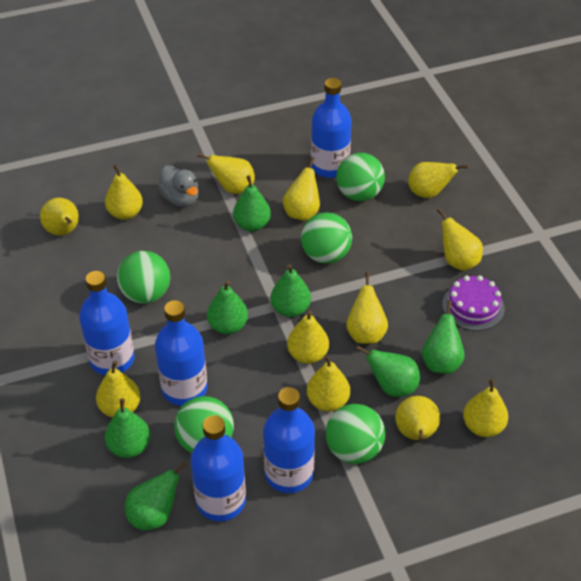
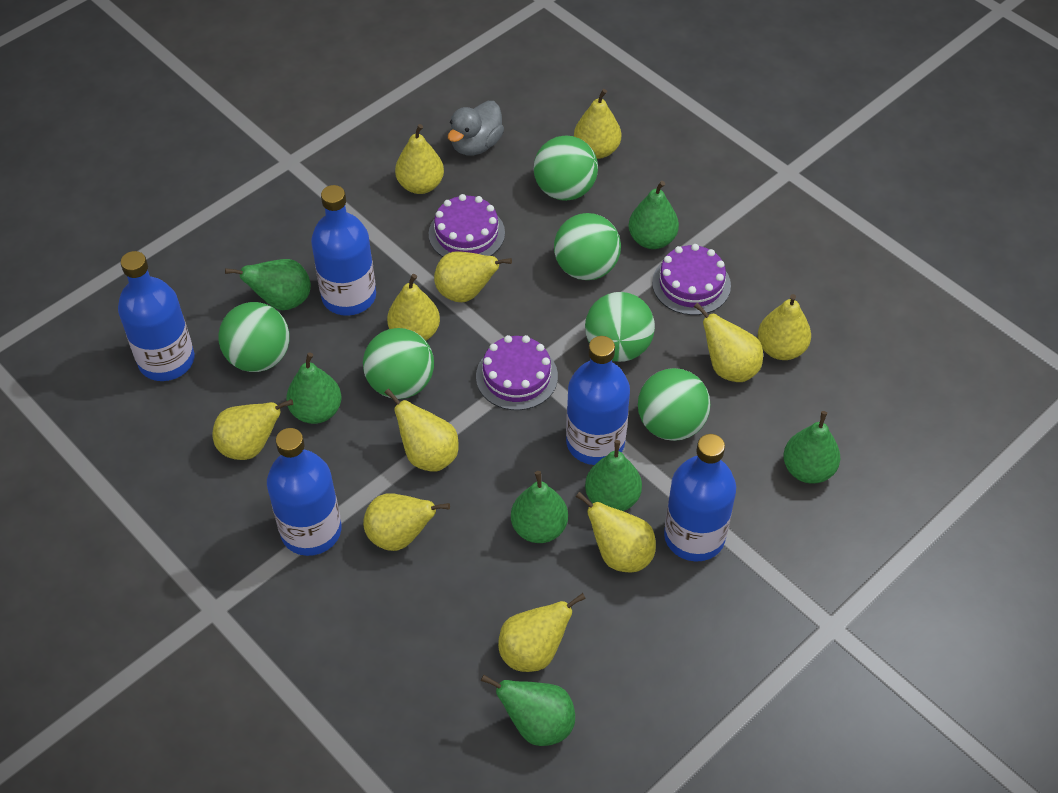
green ball: 5 -> 6
purple cake: 1 -> 3
yellow pear: 12 -> 11

